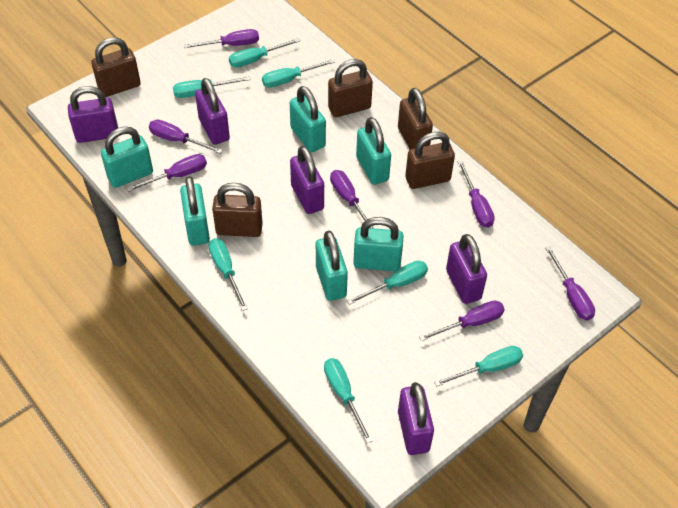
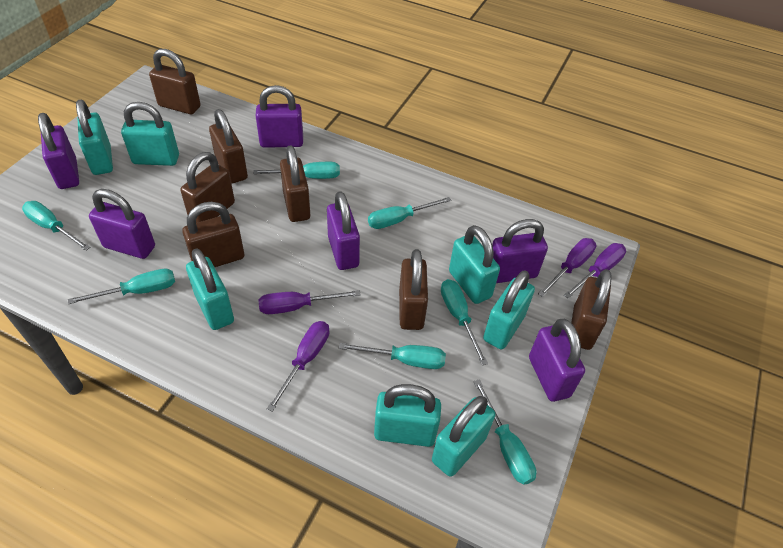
brown padlock: 5 -> 7
purple padlock: 5 -> 6
purple screwdriver: 7 -> 4
turquoise padlock: 6 -> 7

